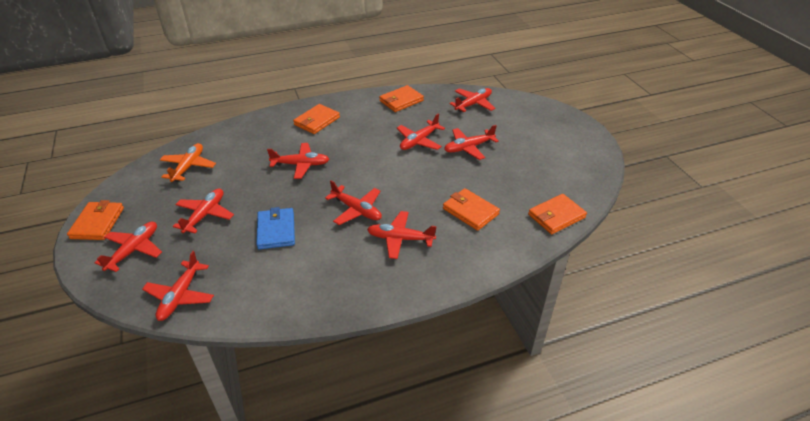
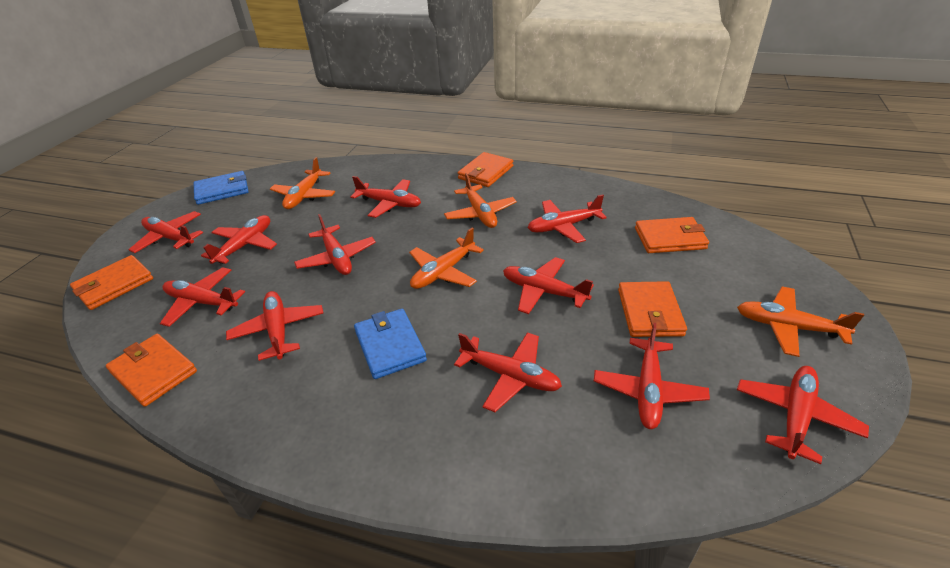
blue wallet: 1 -> 2
orange plane: 1 -> 4
red plane: 9 -> 11

